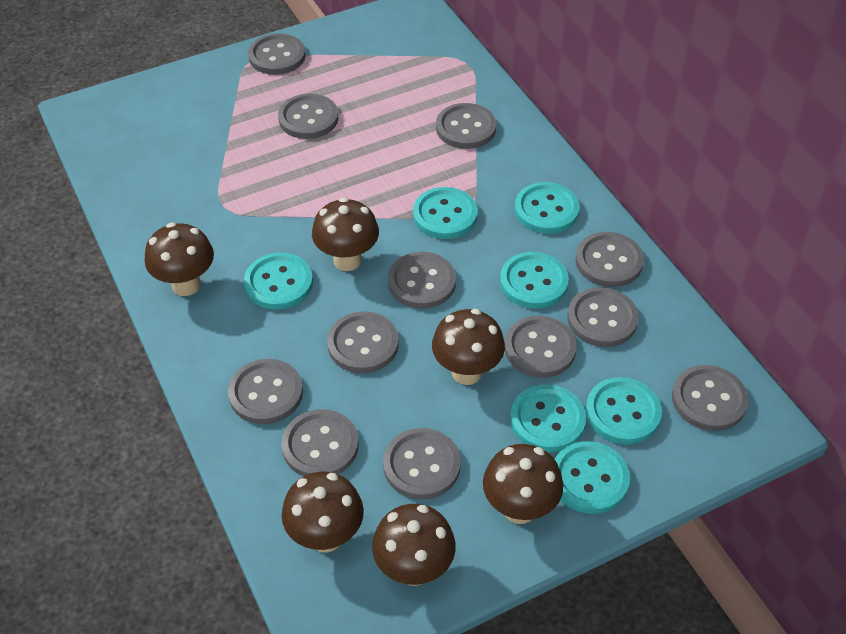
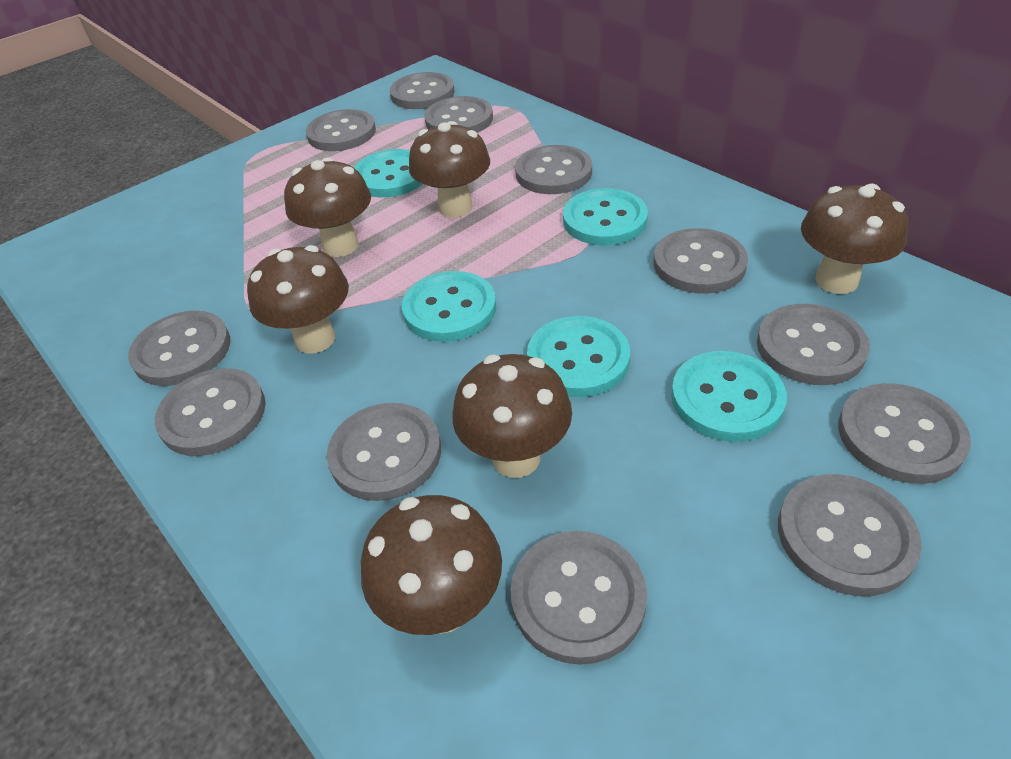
turquoise button: 7 -> 5

